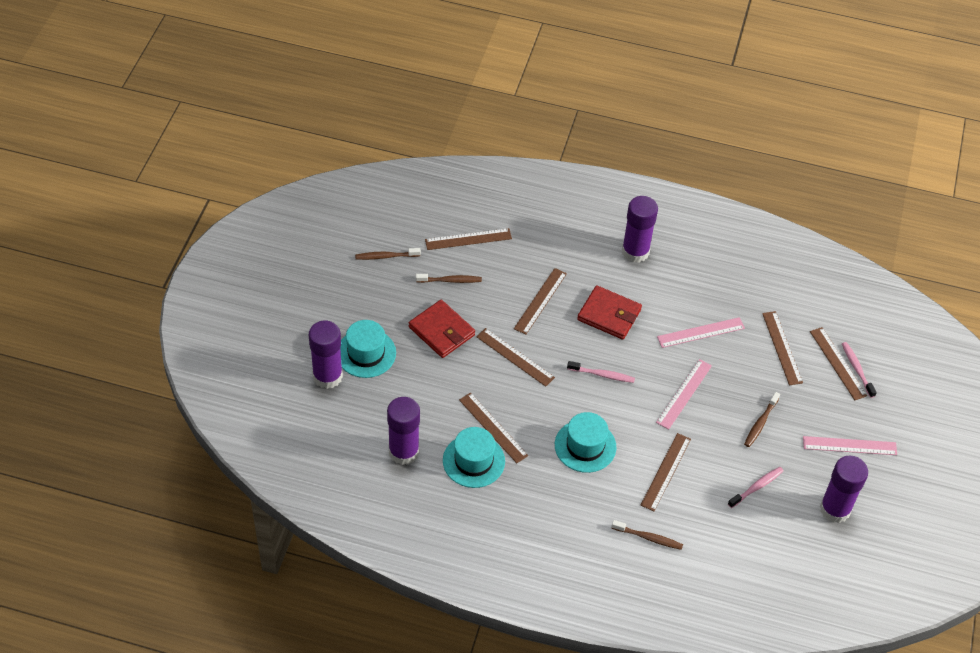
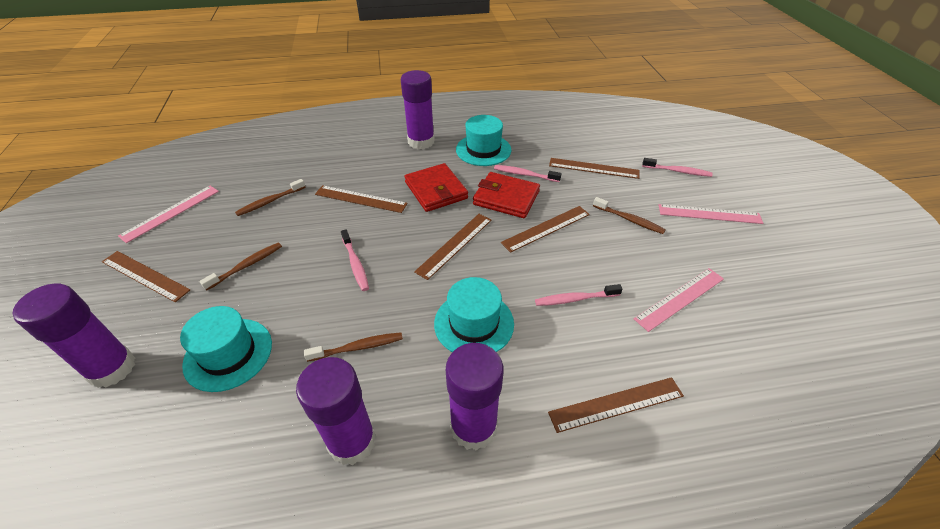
brown ruler: 7 -> 6
pink toothbrush: 3 -> 4

